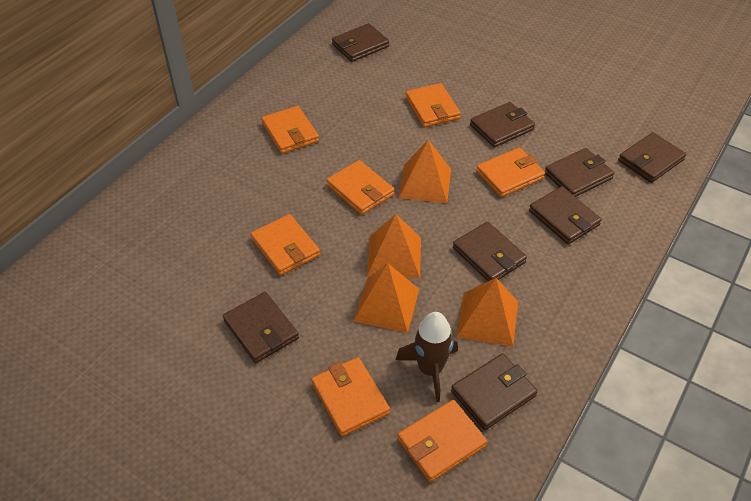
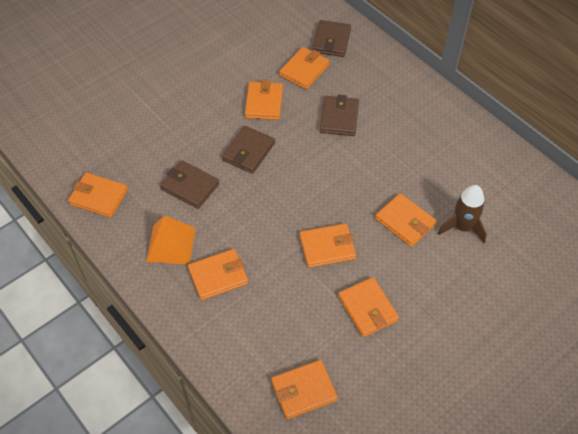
brown wallet: 8 -> 4
orange pyramid: 4 -> 1
orange wallet: 7 -> 8

